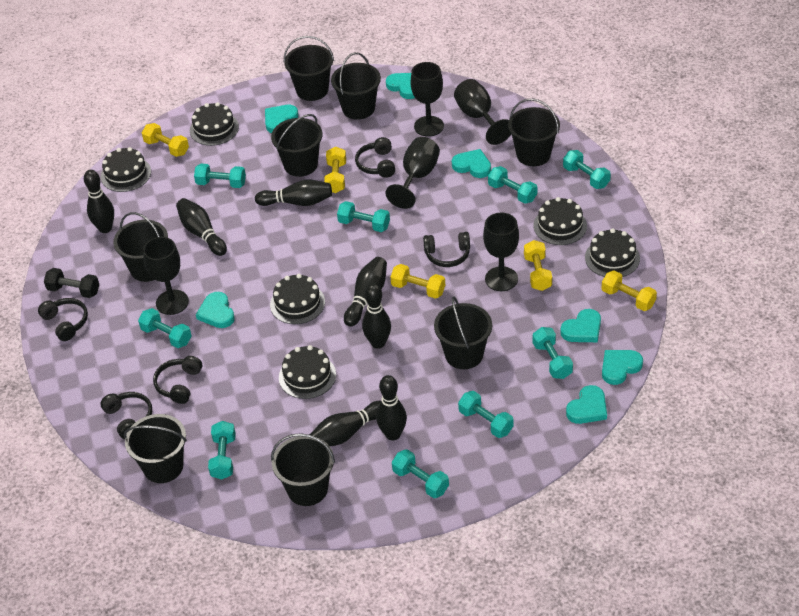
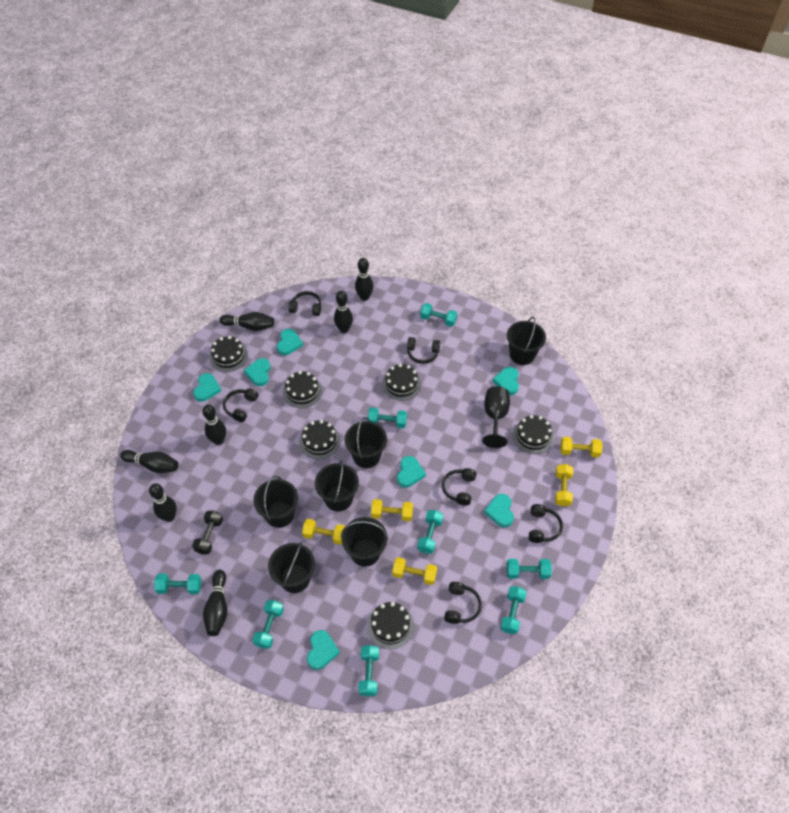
black bucket: 8 -> 6
black goblet: 5 -> 1
black headphones: 5 -> 6
turquoise dumbbell: 9 -> 8

